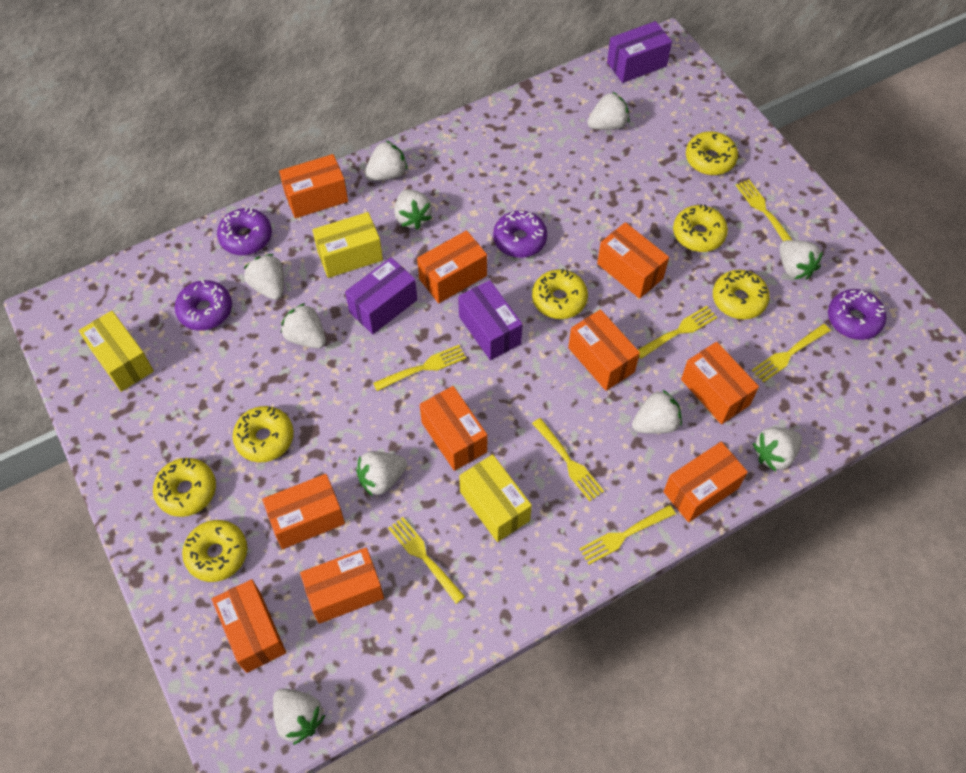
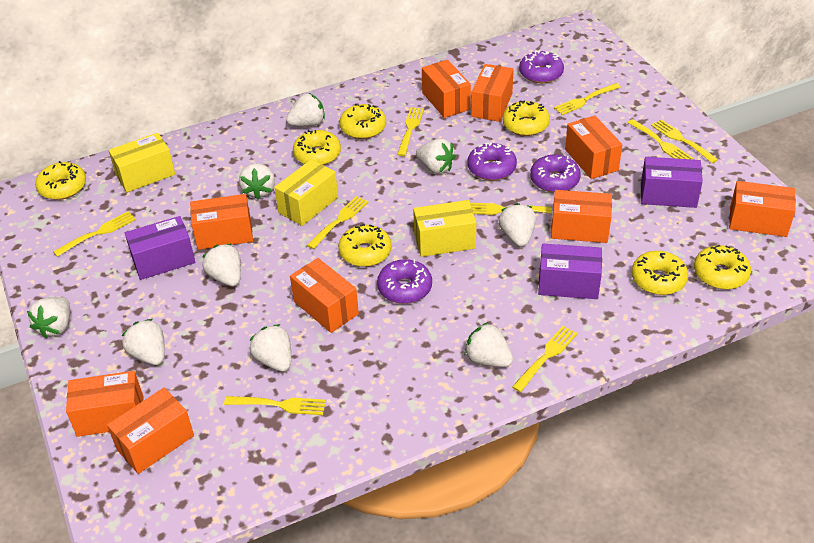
orange box: 10 -> 9
white strawberry: 10 -> 9
yellow fork: 7 -> 9

